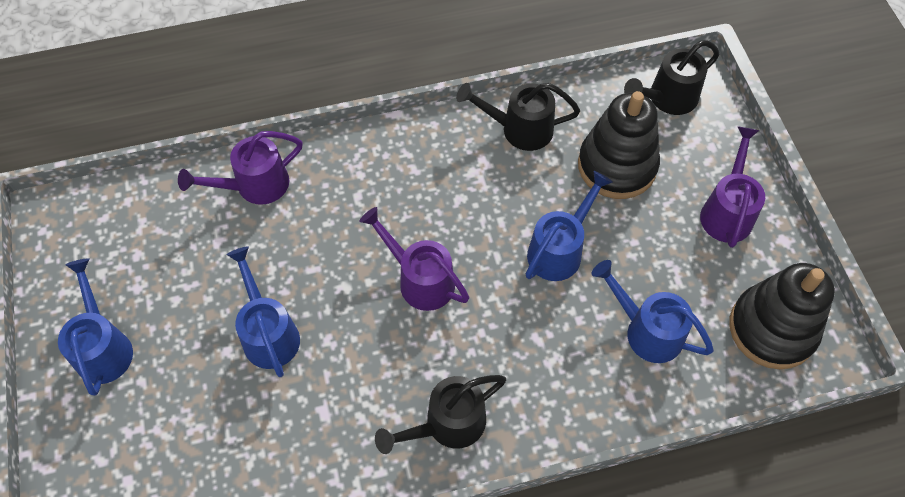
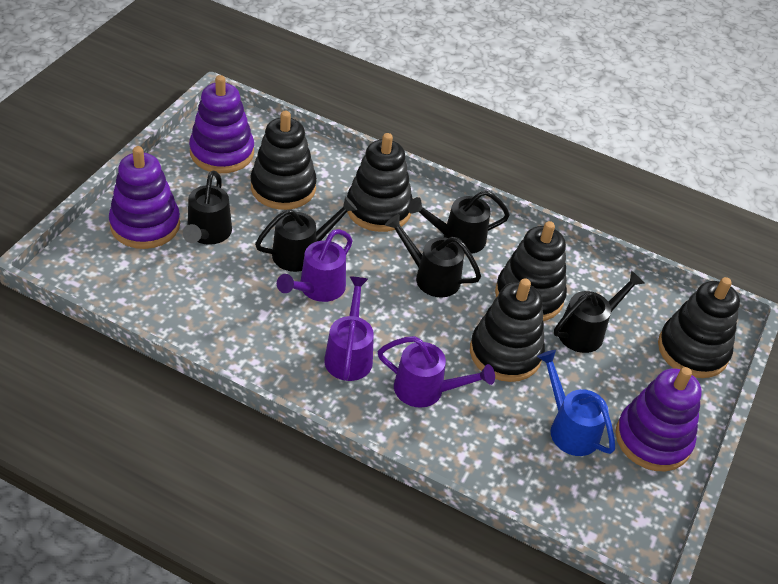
black stacking toy: 2 -> 5
black watering can: 3 -> 5
blue watering can: 4 -> 1
purple stacking toy: 0 -> 3

